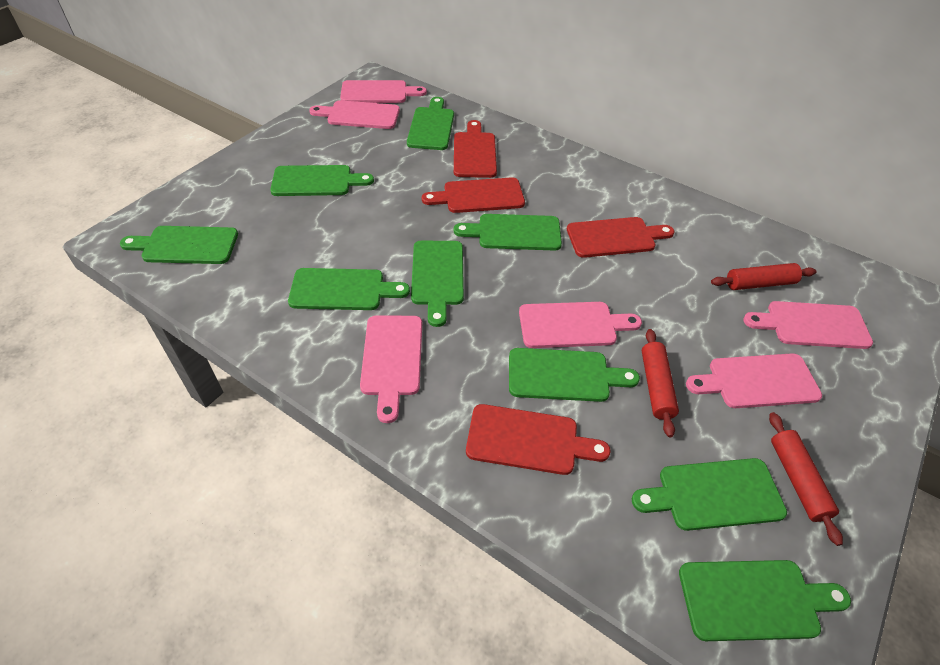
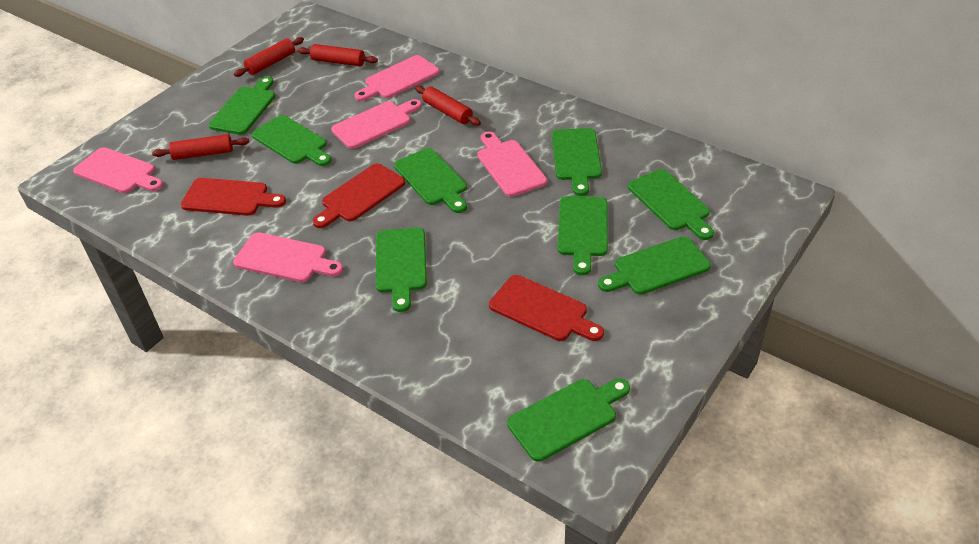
pink cutting board: 6 -> 5
red cutting board: 4 -> 3
red rolling pin: 3 -> 4

